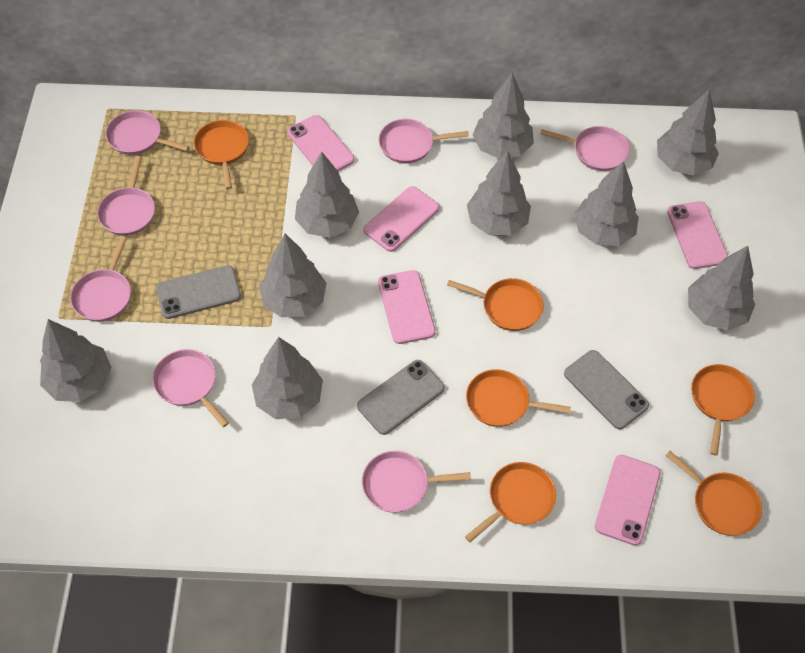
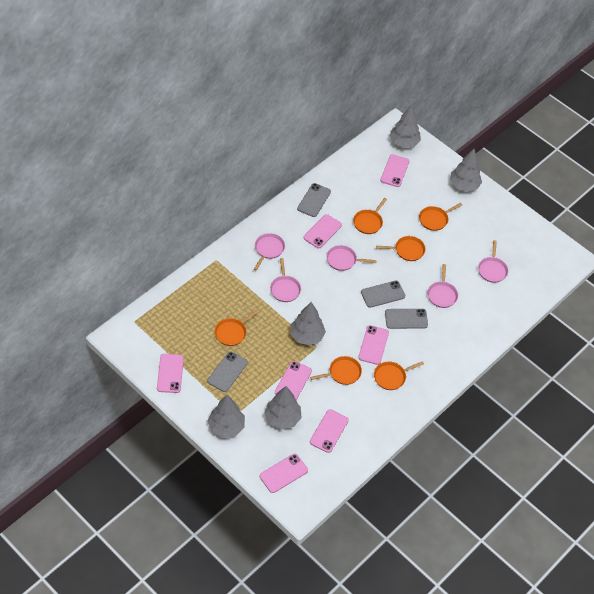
grey phone: 3 -> 4
grey tree: 9 -> 5
pink pan: 7 -> 5
pink phone: 5 -> 7

